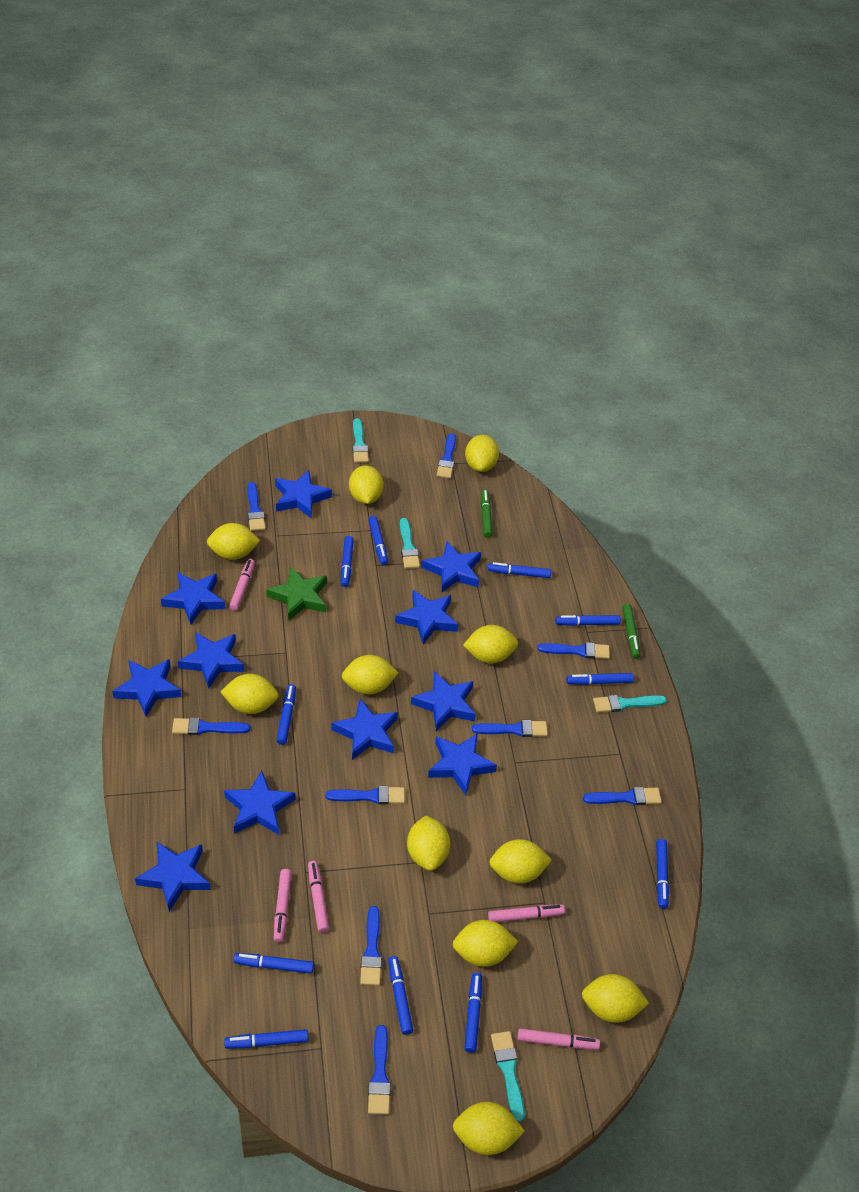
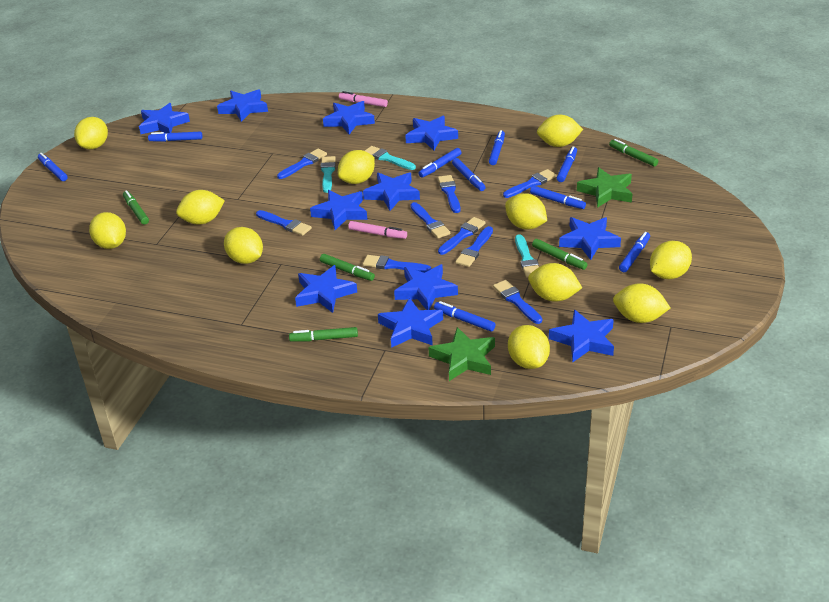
blue marker: 11 -> 9
green marker: 2 -> 5
green star: 1 -> 2
pink marker: 5 -> 2
turquoise brush: 4 -> 3

